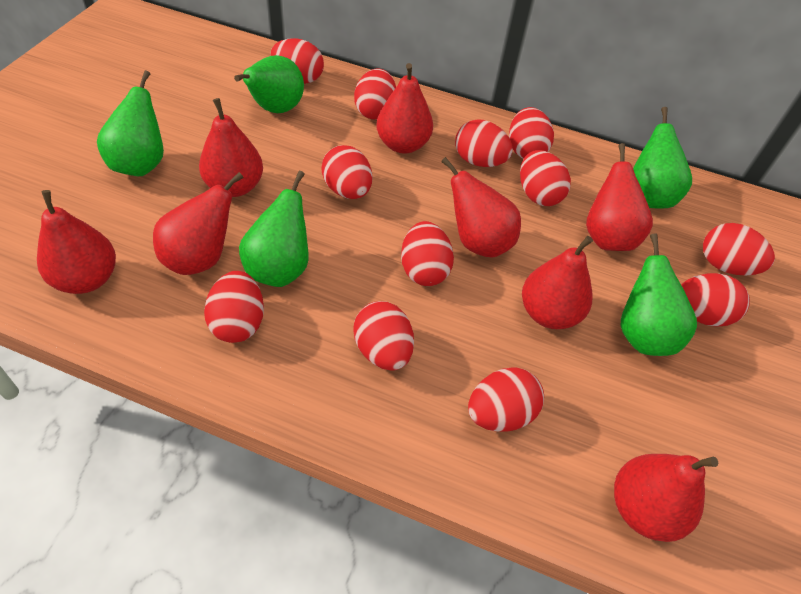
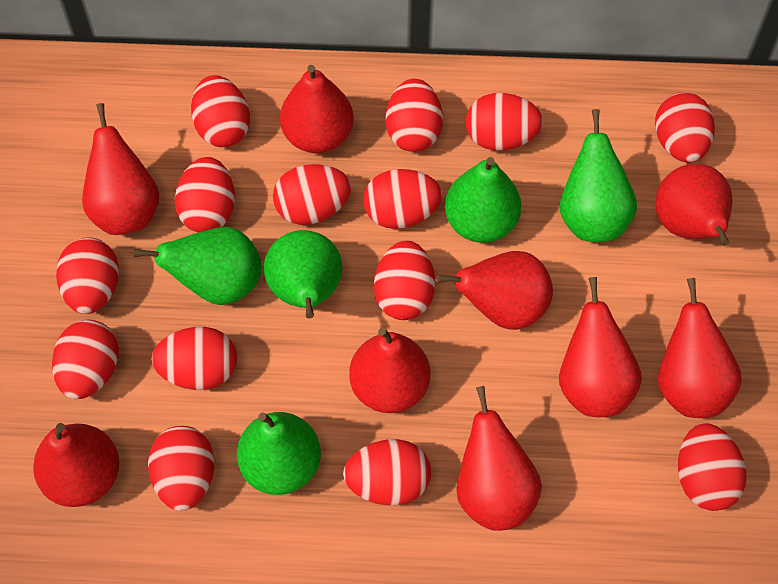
red egg: 12 -> 14
red pear: 8 -> 9

